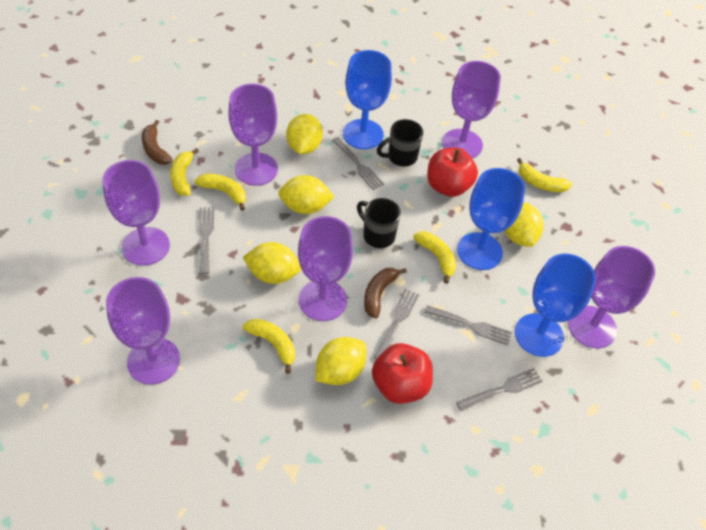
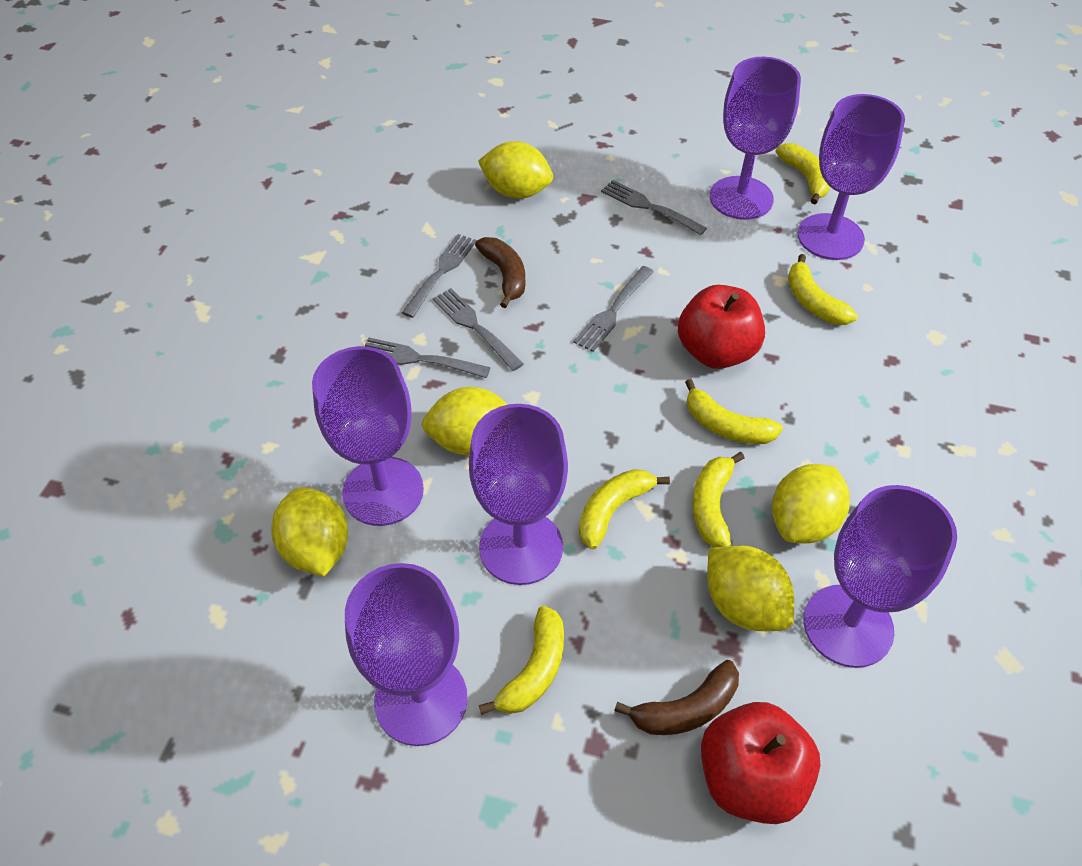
black mug: 2 -> 0
blue goblet: 3 -> 0
yellow banana: 5 -> 6

